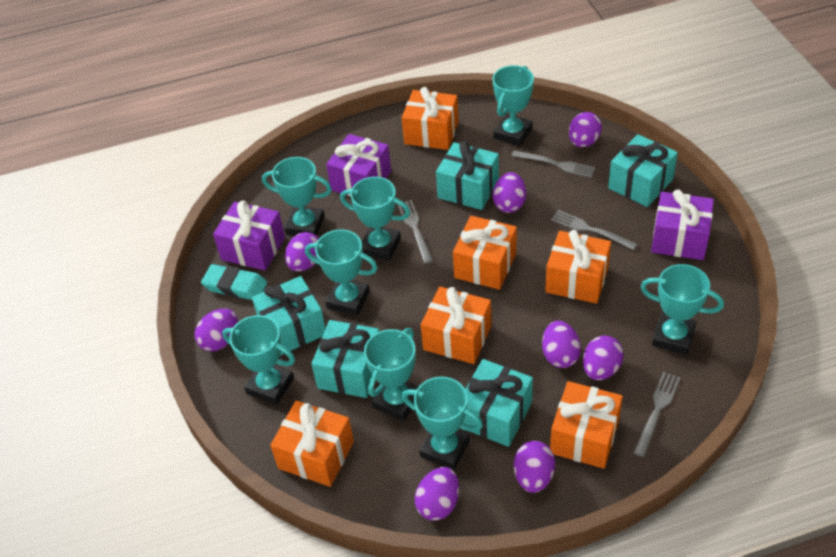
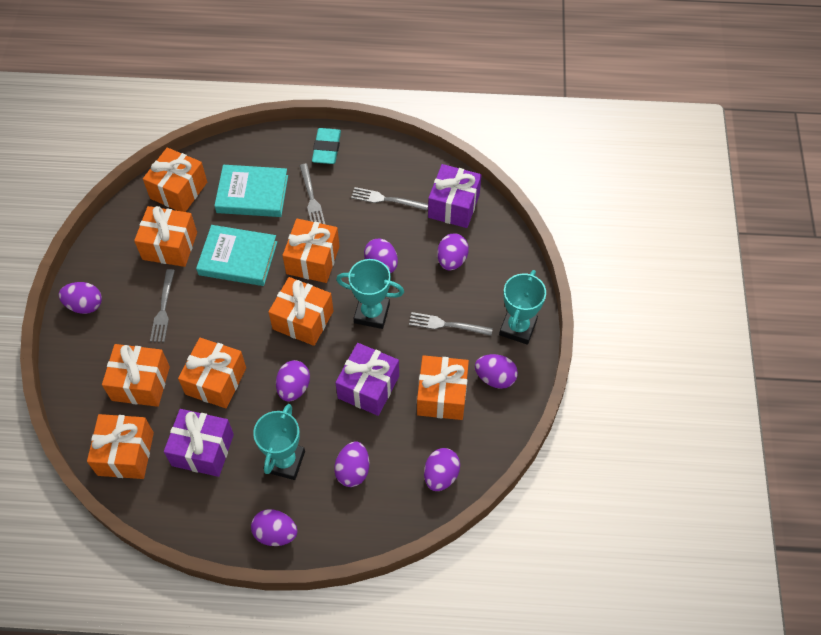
orange gift: 6 -> 8
turquoise book: 0 -> 2
turquoise gift: 5 -> 0
turquoise trophy: 8 -> 3

